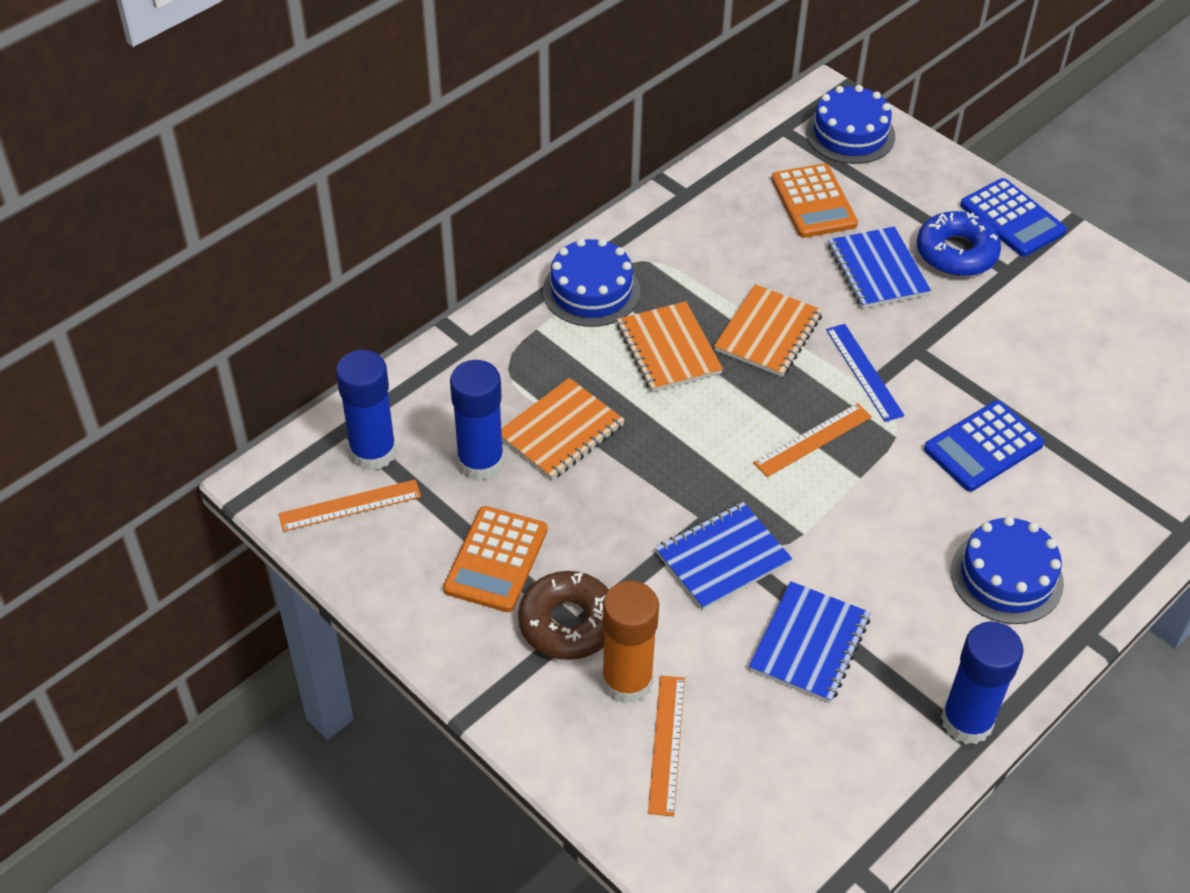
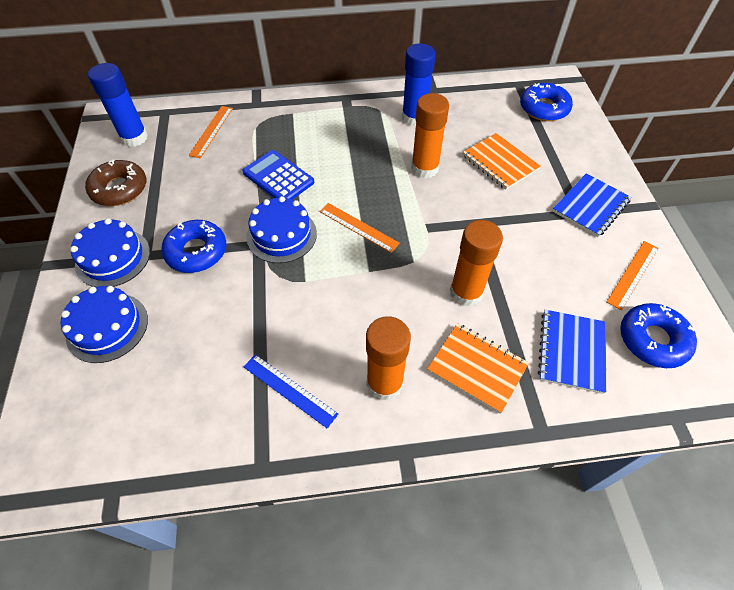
blue calculator: 2 -> 1
blue donut: 1 -> 3
blue glue stick: 3 -> 2
blue notebook: 3 -> 2
orange calculator: 2 -> 0
orange glue stick: 1 -> 3
orange notebook: 3 -> 2

